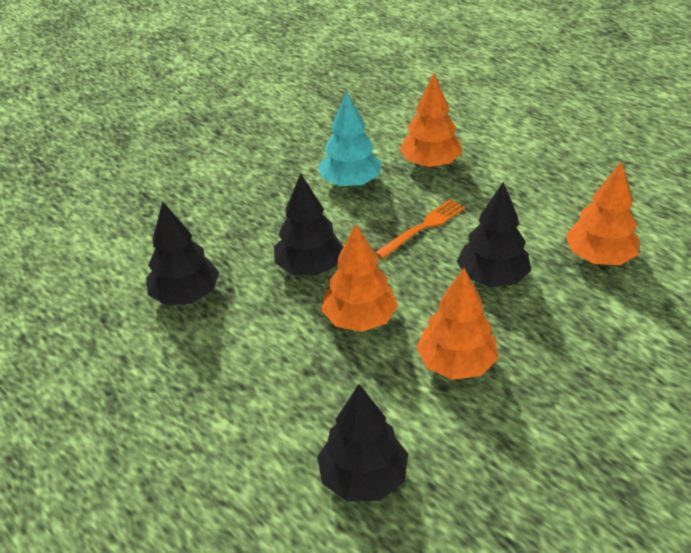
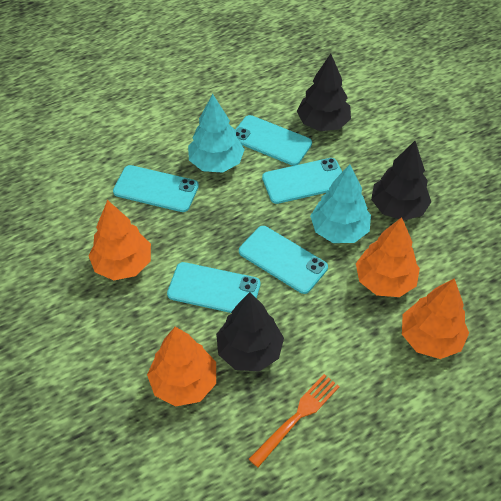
black tree: 4 -> 3
turquoise phone: 0 -> 5
turquoise tree: 1 -> 2

